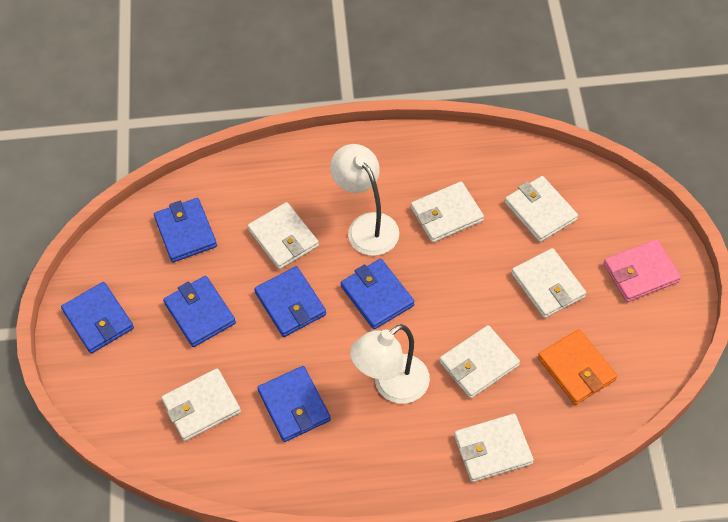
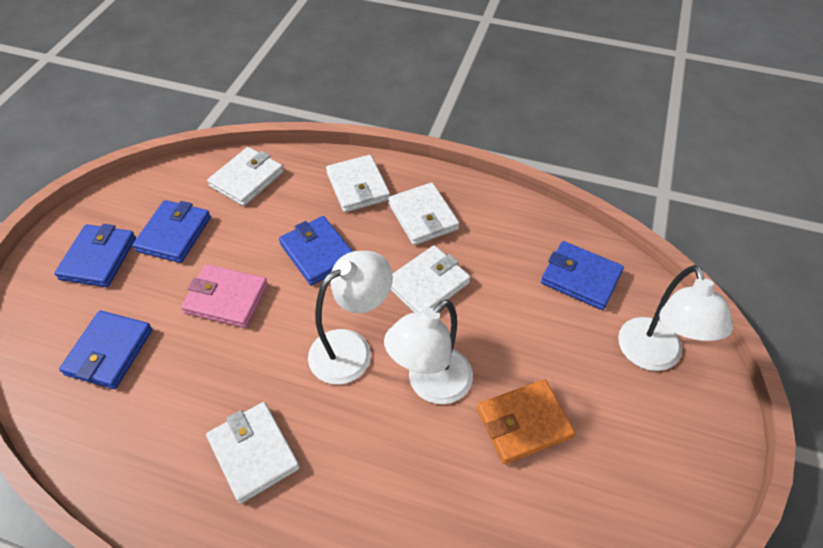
blue wallet: 6 -> 5
white lamp: 2 -> 3
white wallet: 7 -> 5

